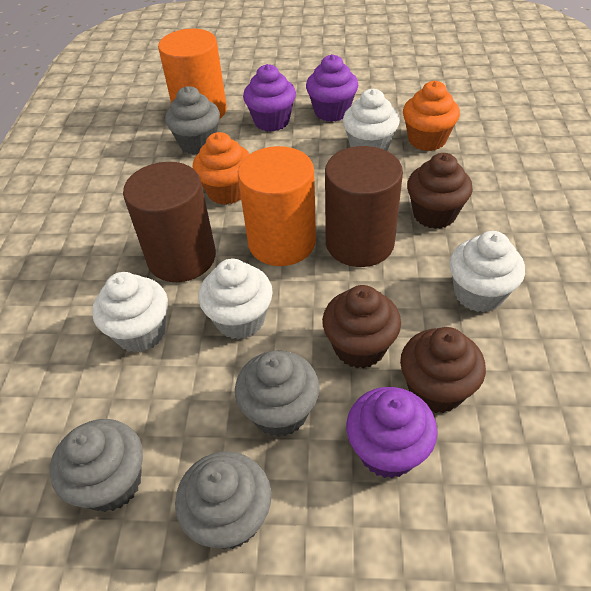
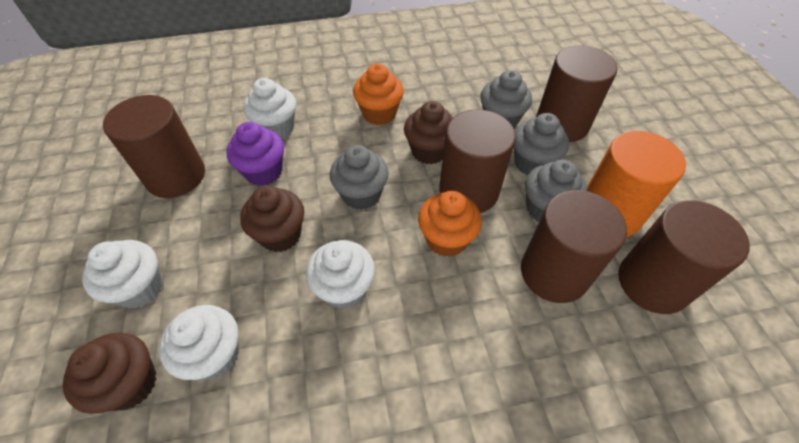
brown cylinder: 2 -> 5
orange cylinder: 2 -> 1
purple cupcake: 3 -> 1

